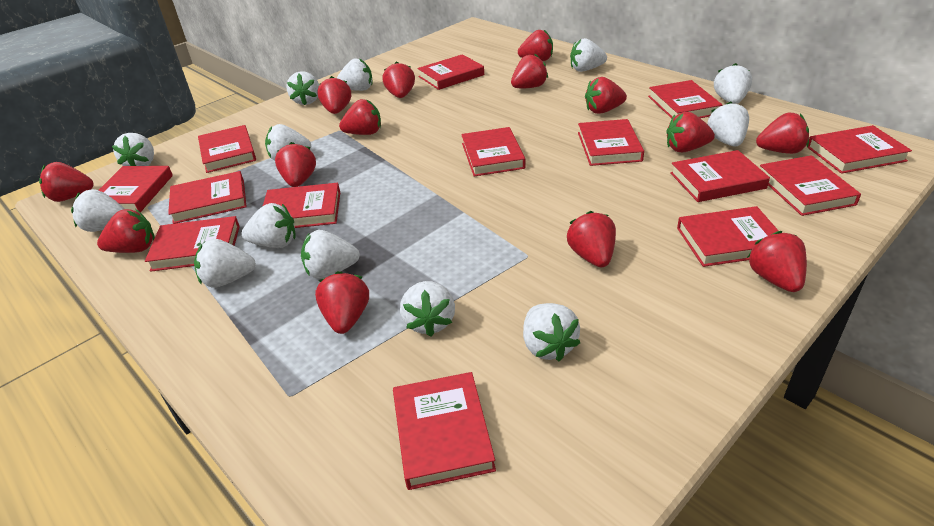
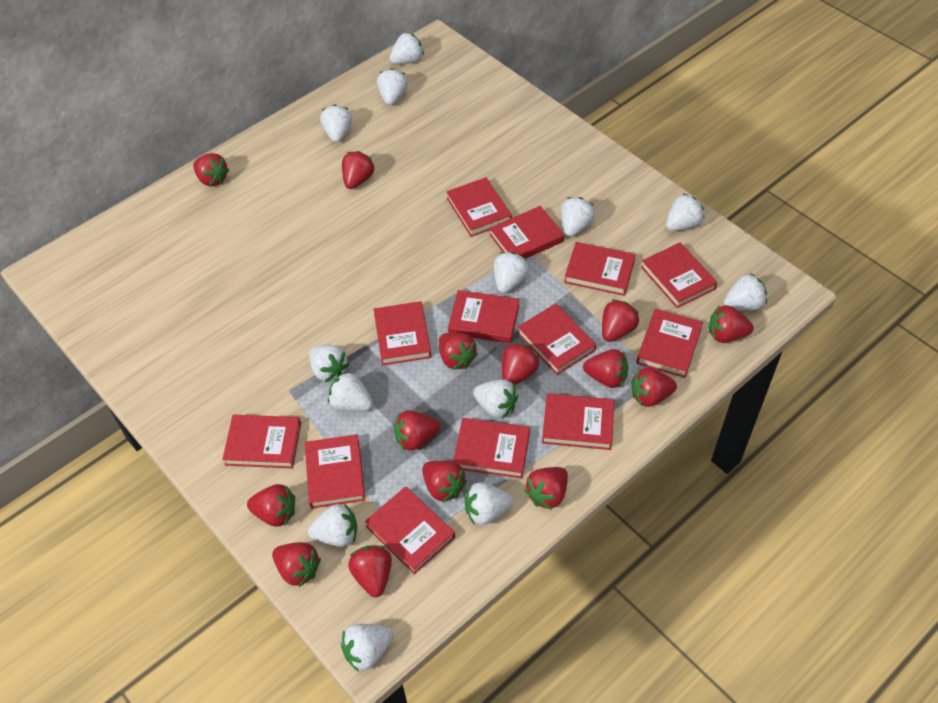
red book: 14 -> 13

